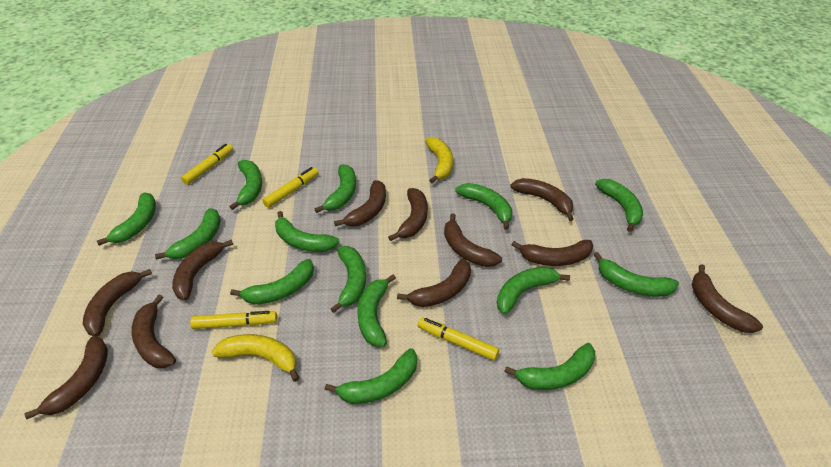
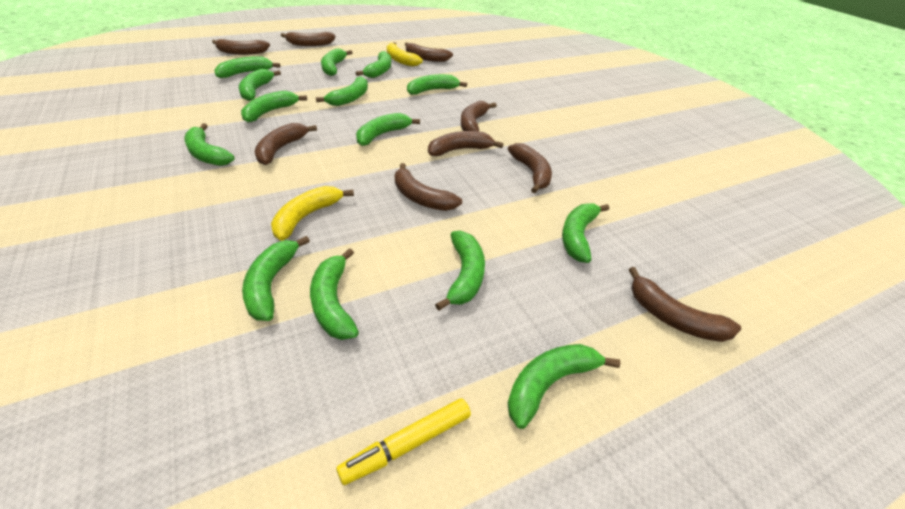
brown banana: 11 -> 9
yellow marker: 4 -> 1

